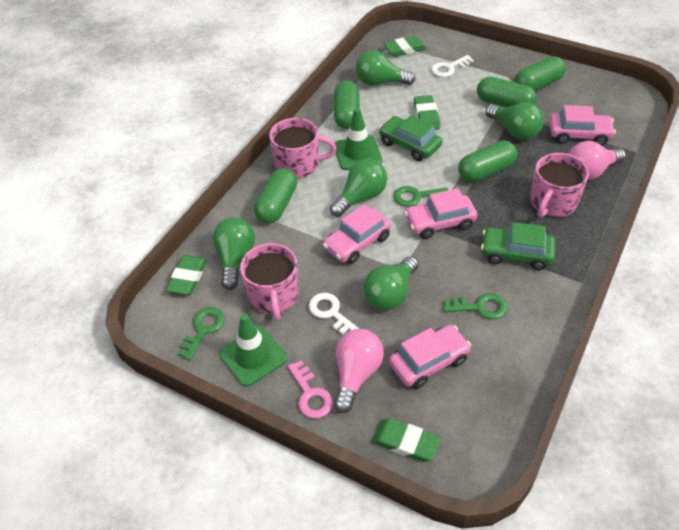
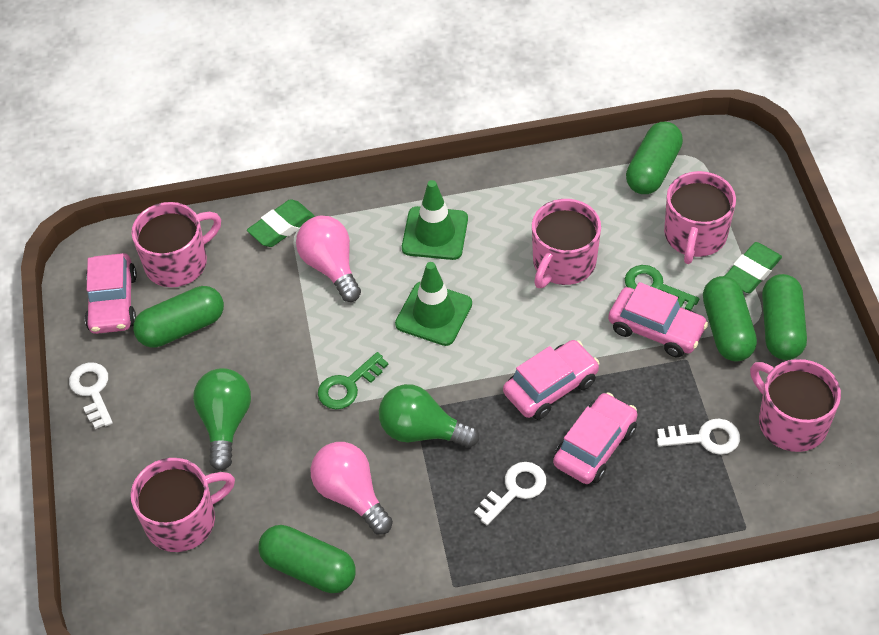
green car: 2 -> 0
green eraser: 4 -> 2
green key: 3 -> 2
green light bulb: 5 -> 2
pink key: 1 -> 0
pink mug: 3 -> 5
white key: 2 -> 3

